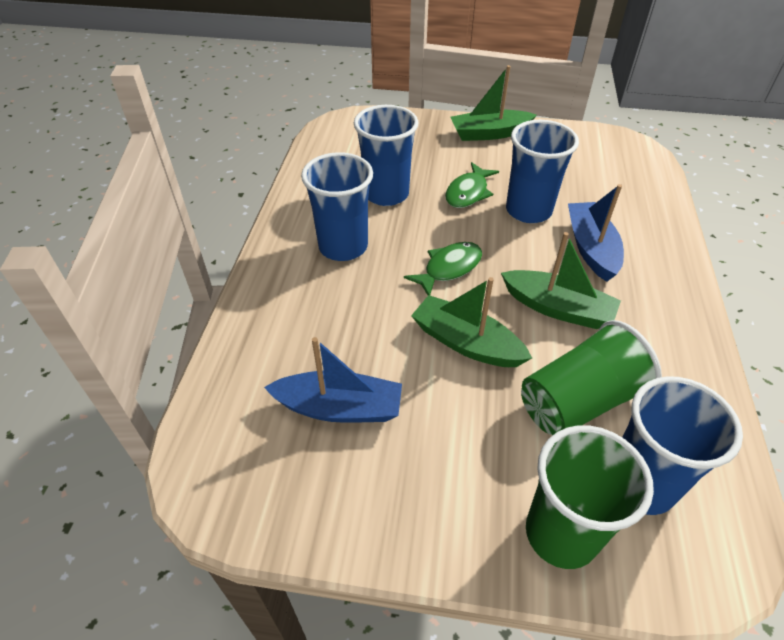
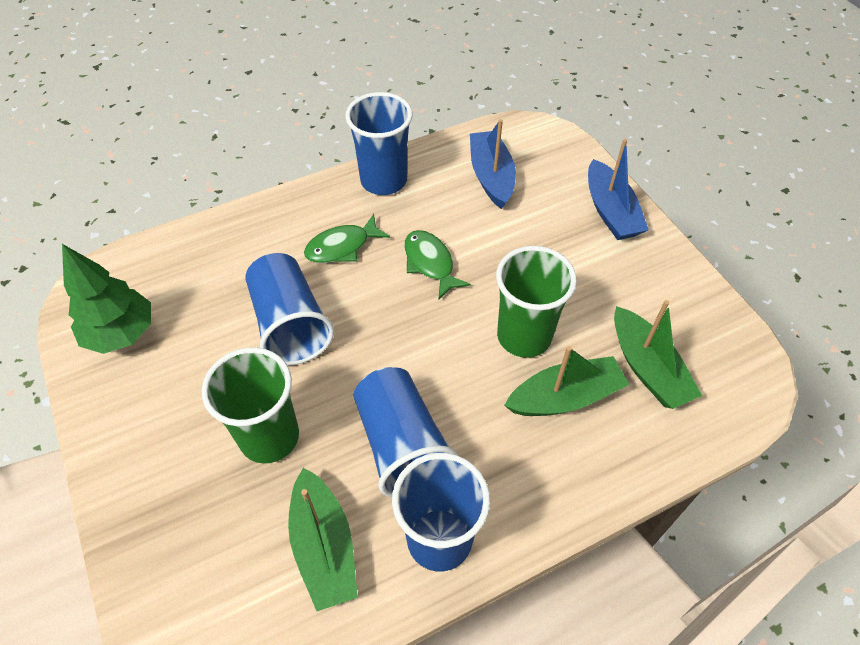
green tree: 0 -> 1

